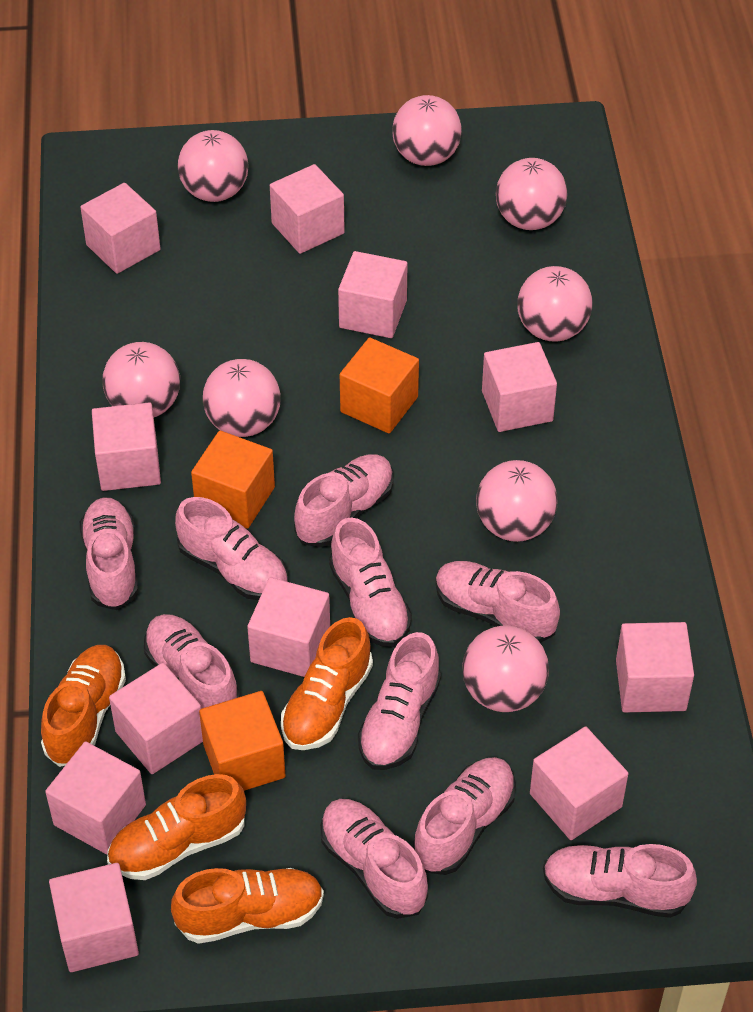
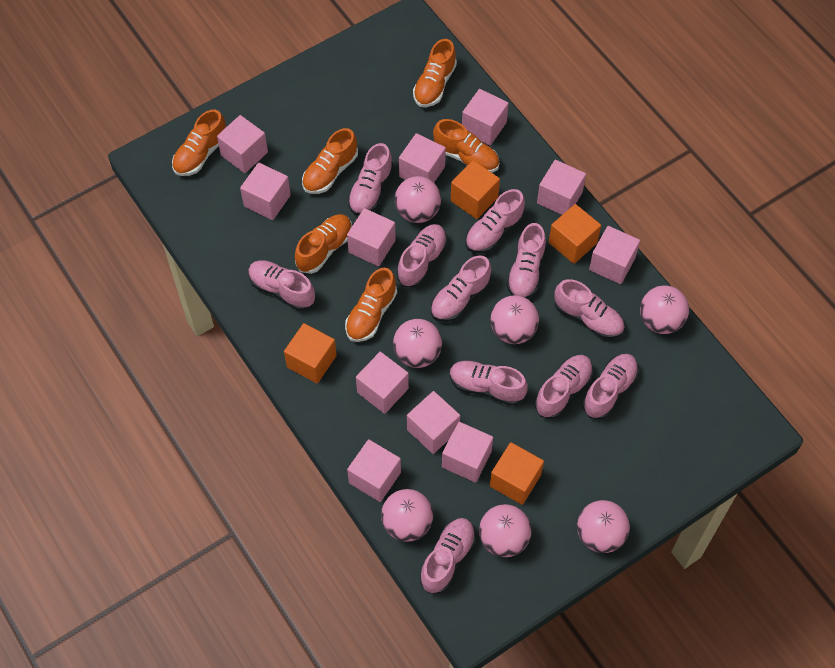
orange cube: 3 -> 4
orange shoe: 4 -> 6
pink ball: 8 -> 7
pink shoe: 10 -> 11

